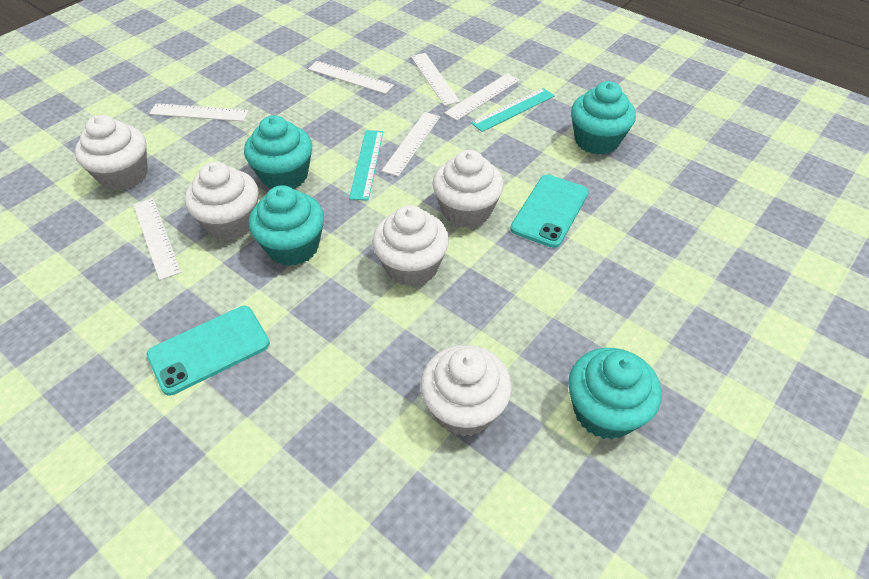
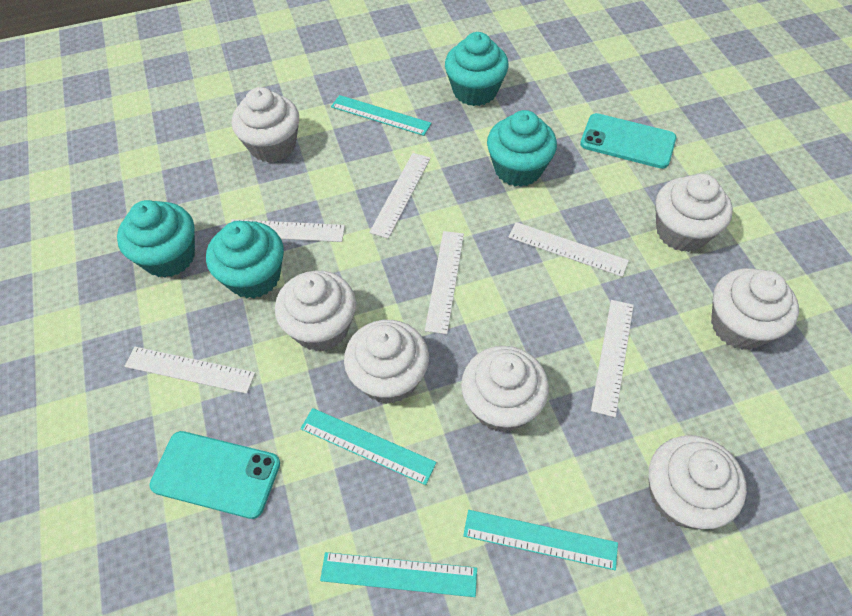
turquoise ruler: 2 -> 4
white cupcake: 5 -> 7

